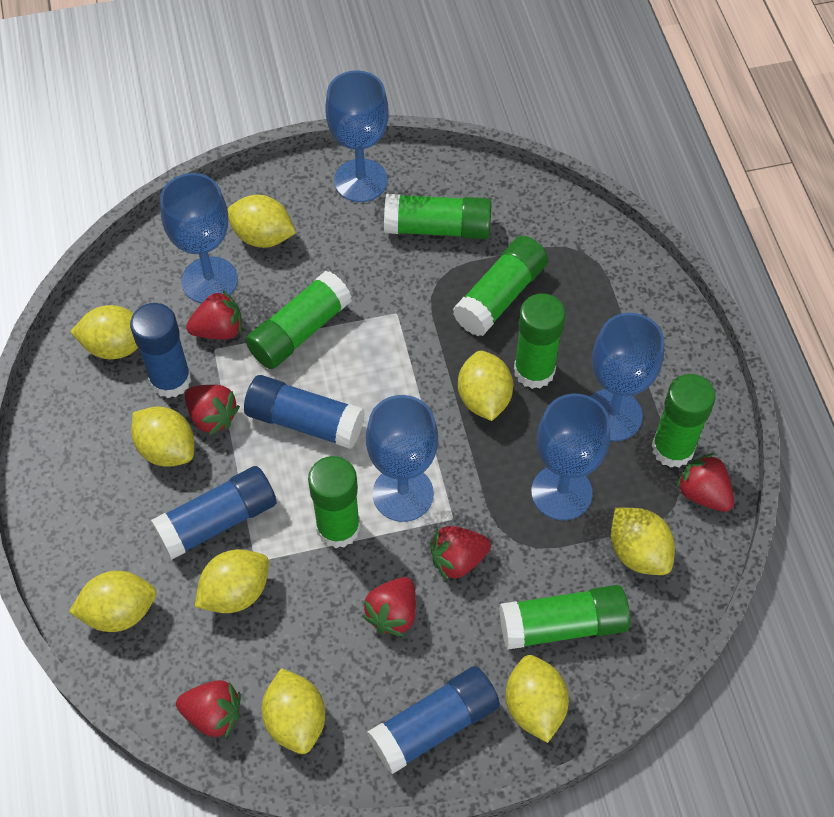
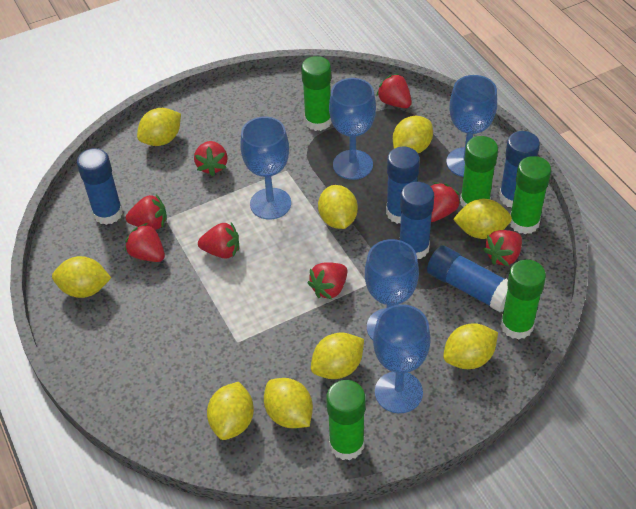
blue glue stick: 4 -> 5
green glue stick: 7 -> 5
red strawberry: 6 -> 8

